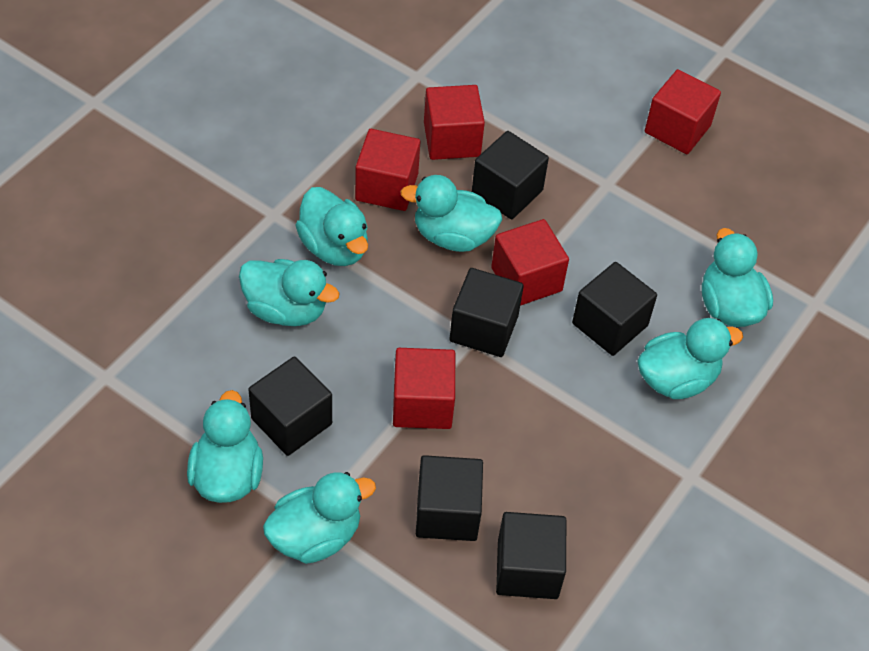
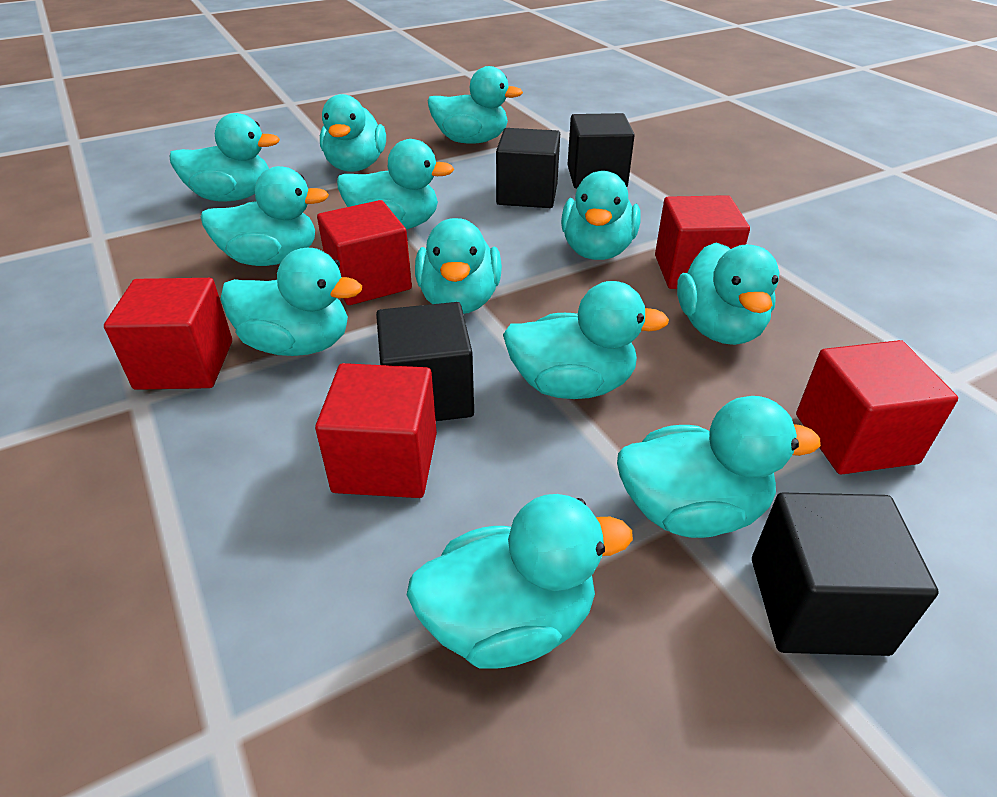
black cube: 6 -> 4
turquoise duck: 7 -> 12

